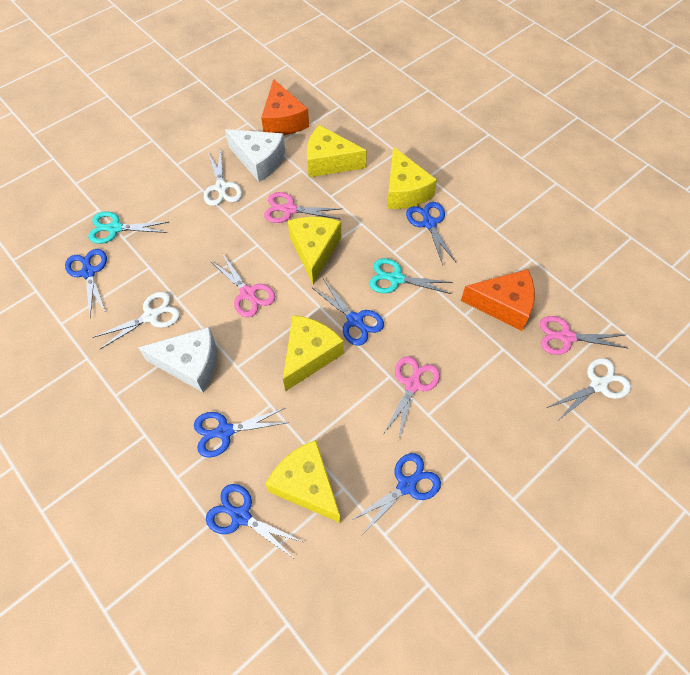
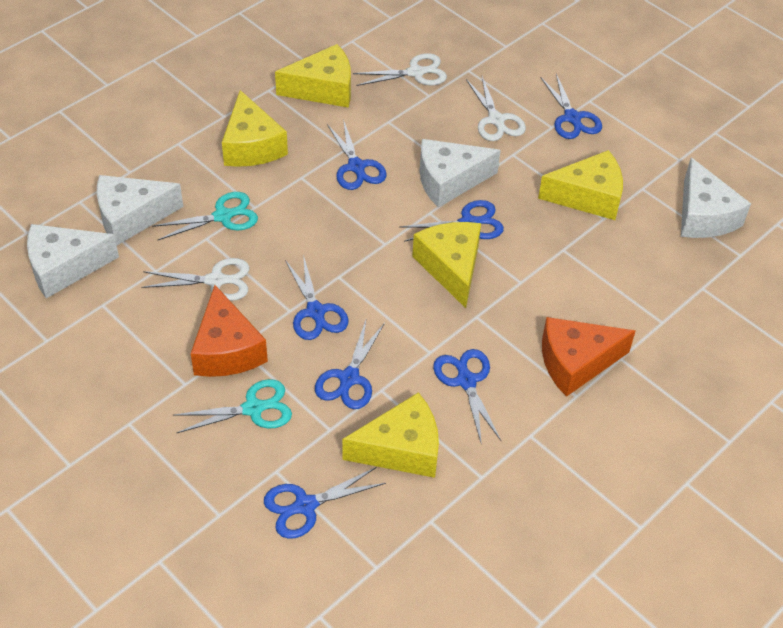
blue scissors: 6 -> 7
pink scissors: 4 -> 0
white cheese: 2 -> 4

